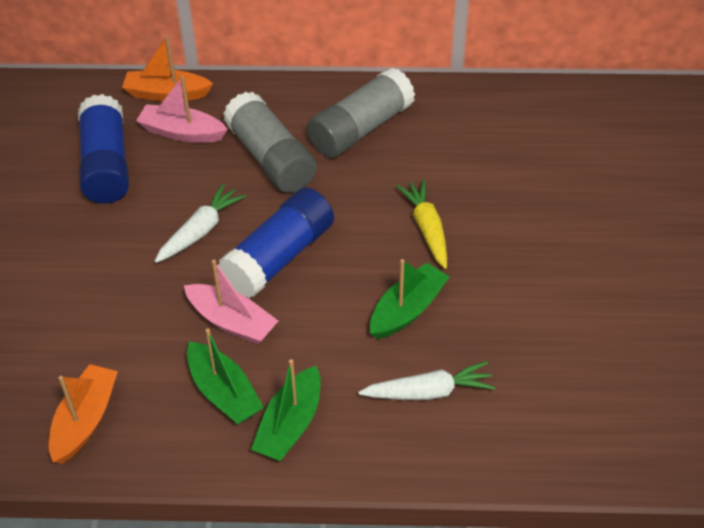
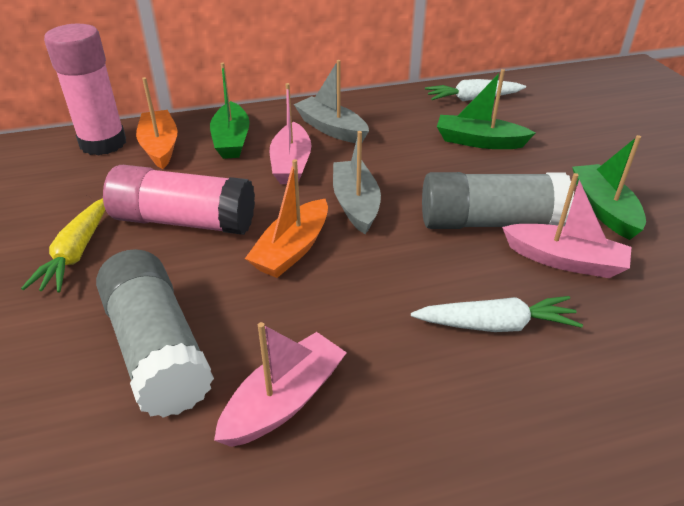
blue glue stick: 2 -> 0
grey boat: 0 -> 2
pink boat: 2 -> 3
pink glue stick: 0 -> 2

